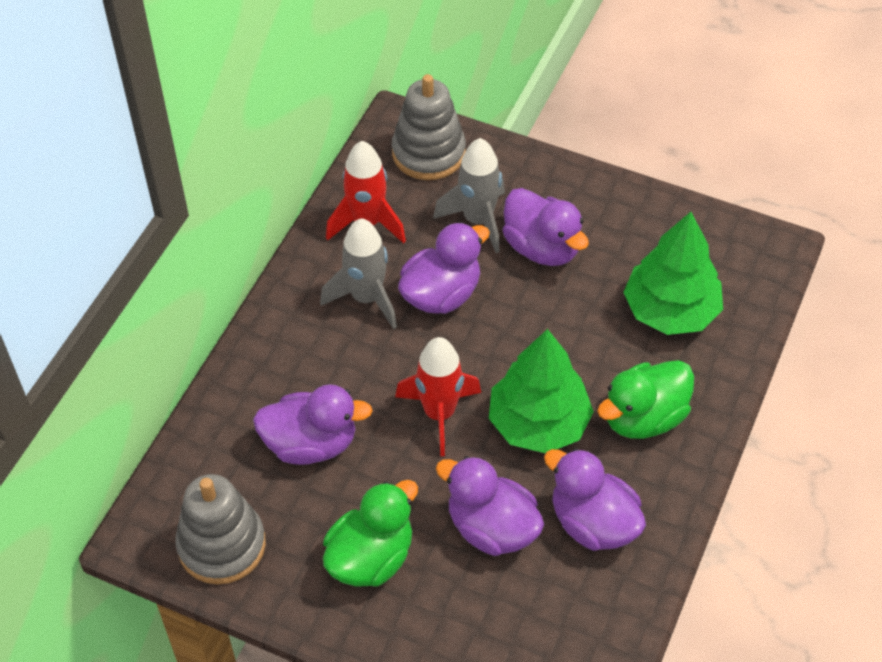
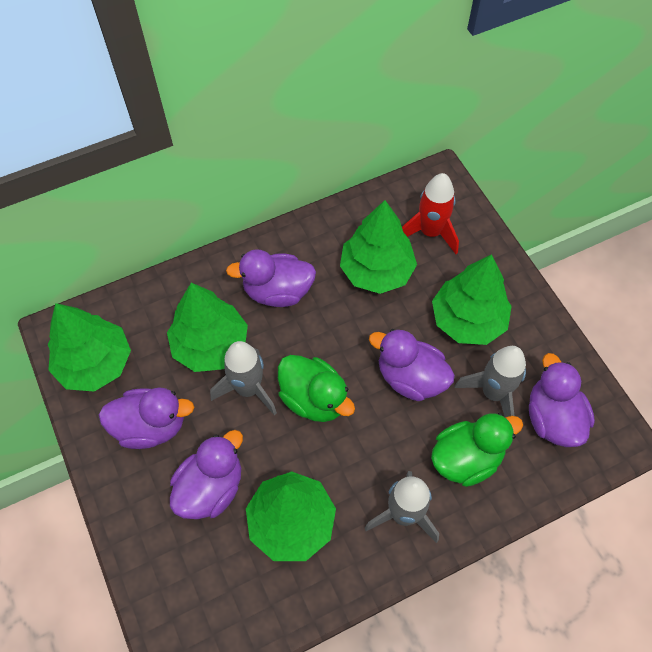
green tree: 2 -> 5
grey rocket: 2 -> 3
grey stacking toy: 2 -> 0
red rocket: 2 -> 1

